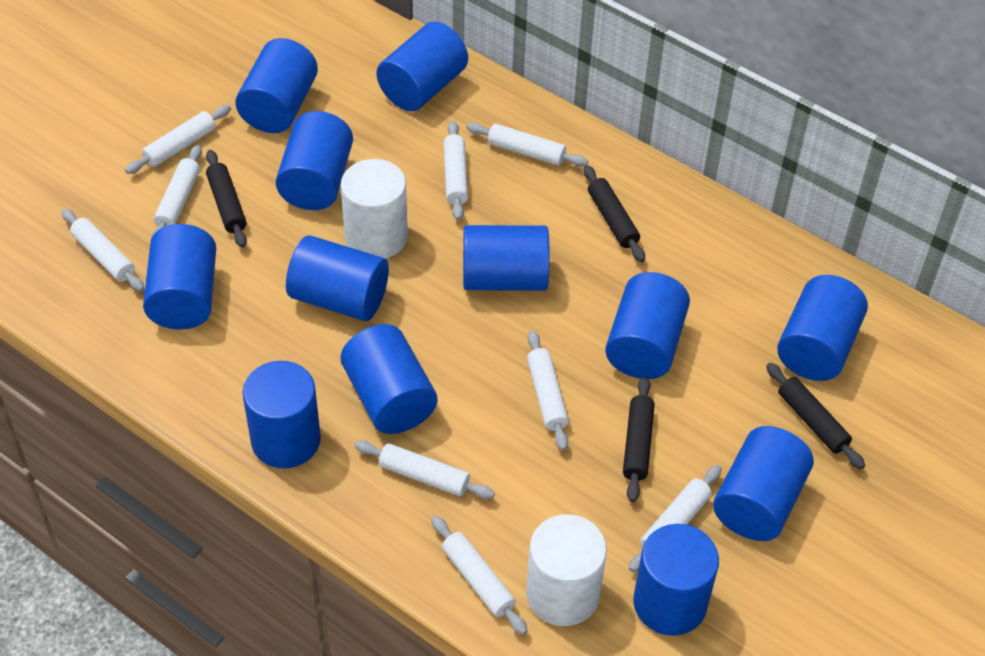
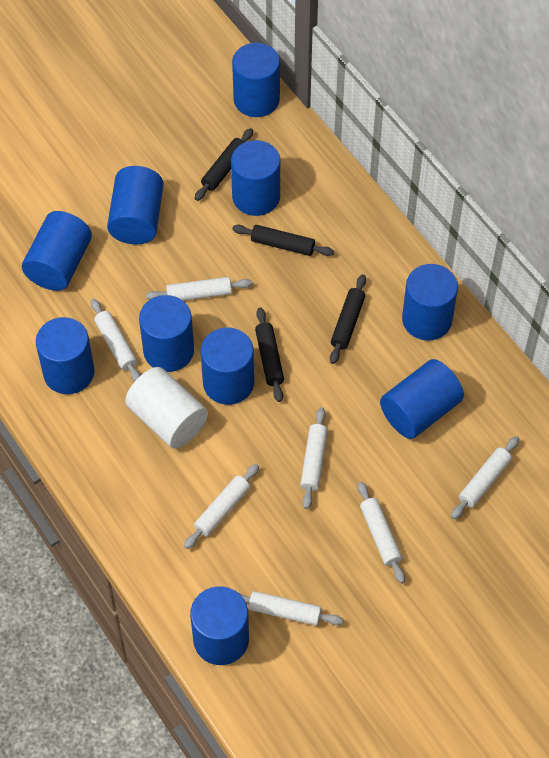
blue cylinder: 12 -> 10
white cylinder: 2 -> 1
white rolling pin: 9 -> 7

